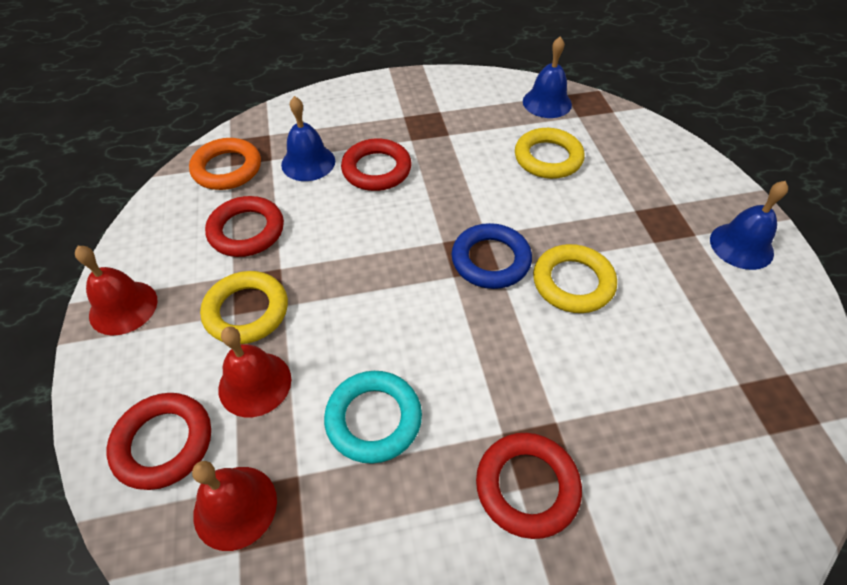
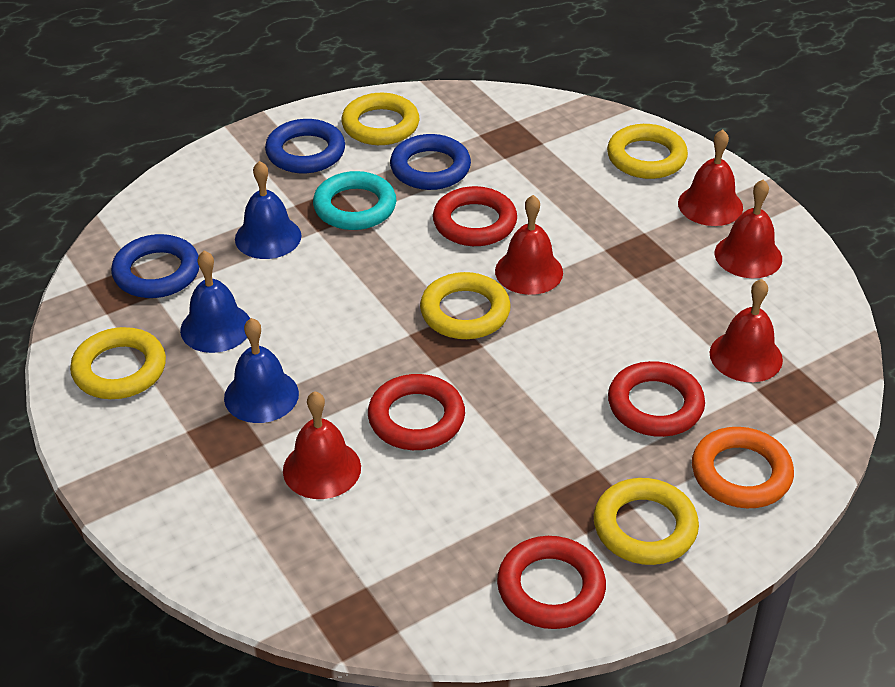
blue ring: 1 -> 3
red bell: 3 -> 5
yellow ring: 3 -> 5

